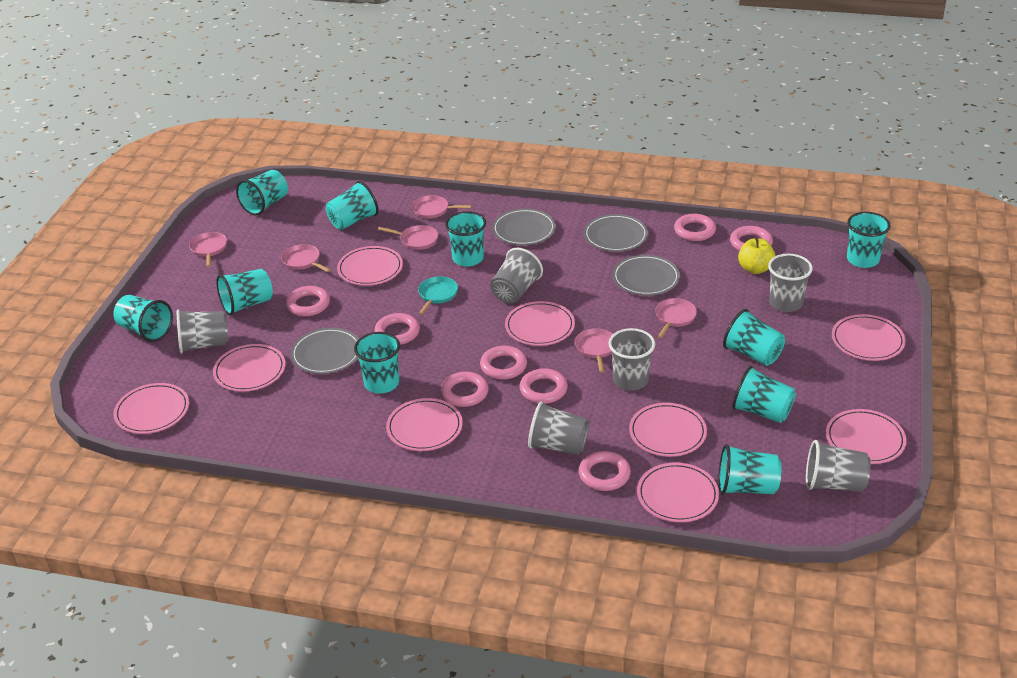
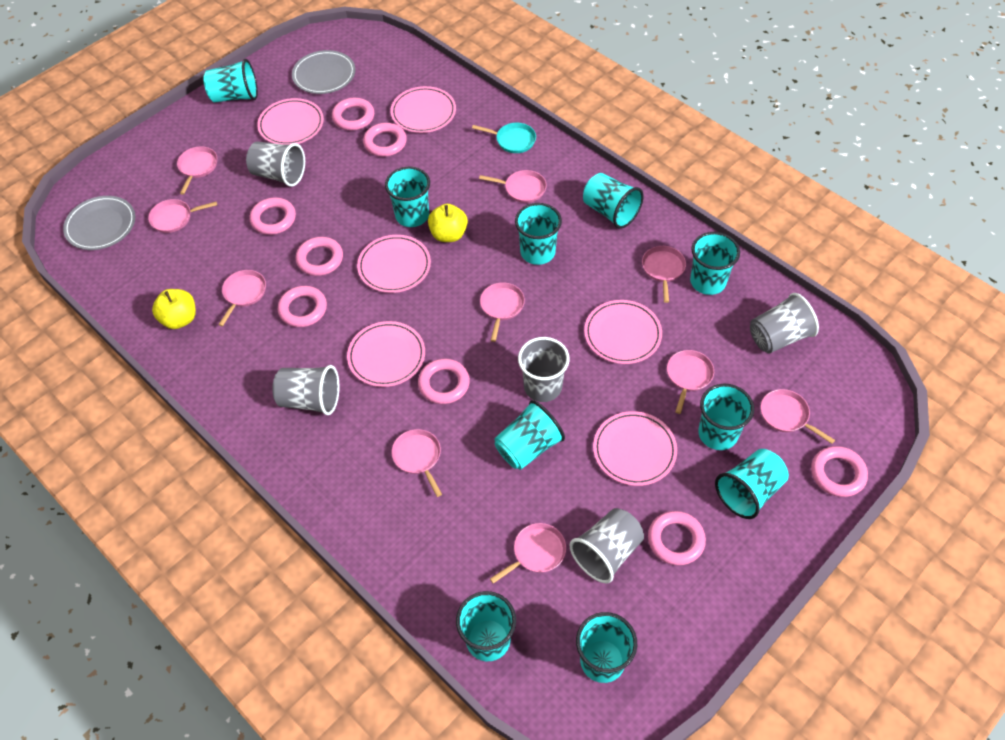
grey cup: 6 -> 5
grey plate: 4 -> 2
pink pan: 6 -> 10
pink plate: 9 -> 6
yellow apple: 1 -> 2

